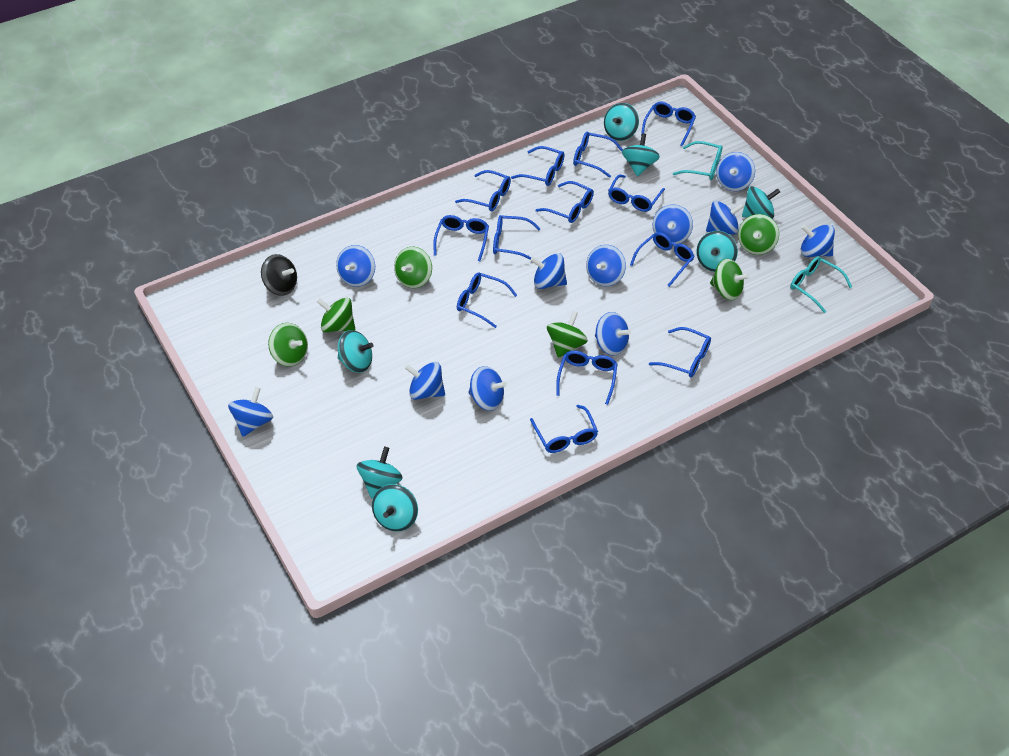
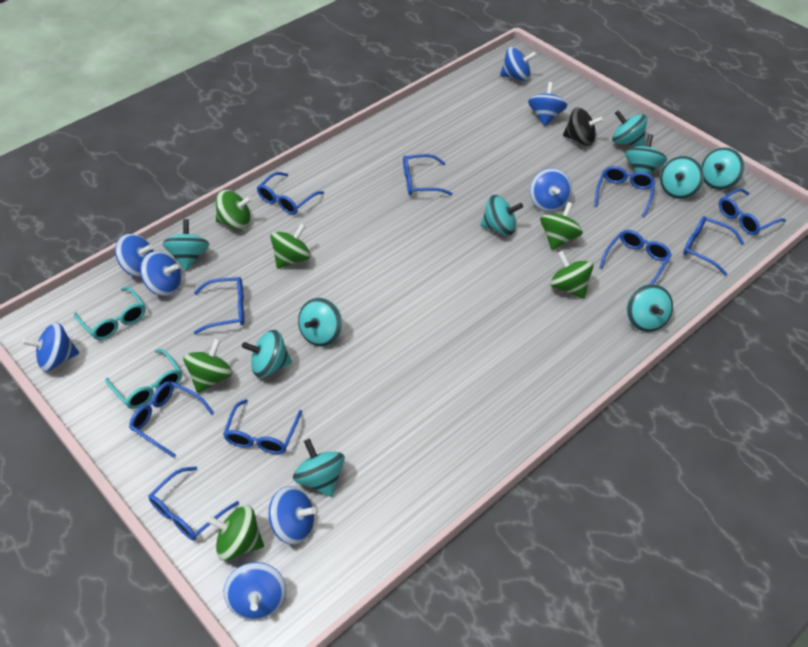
blue glasses: 13 -> 10
blue spinning top: 11 -> 8
turquoise spinning top: 7 -> 10

